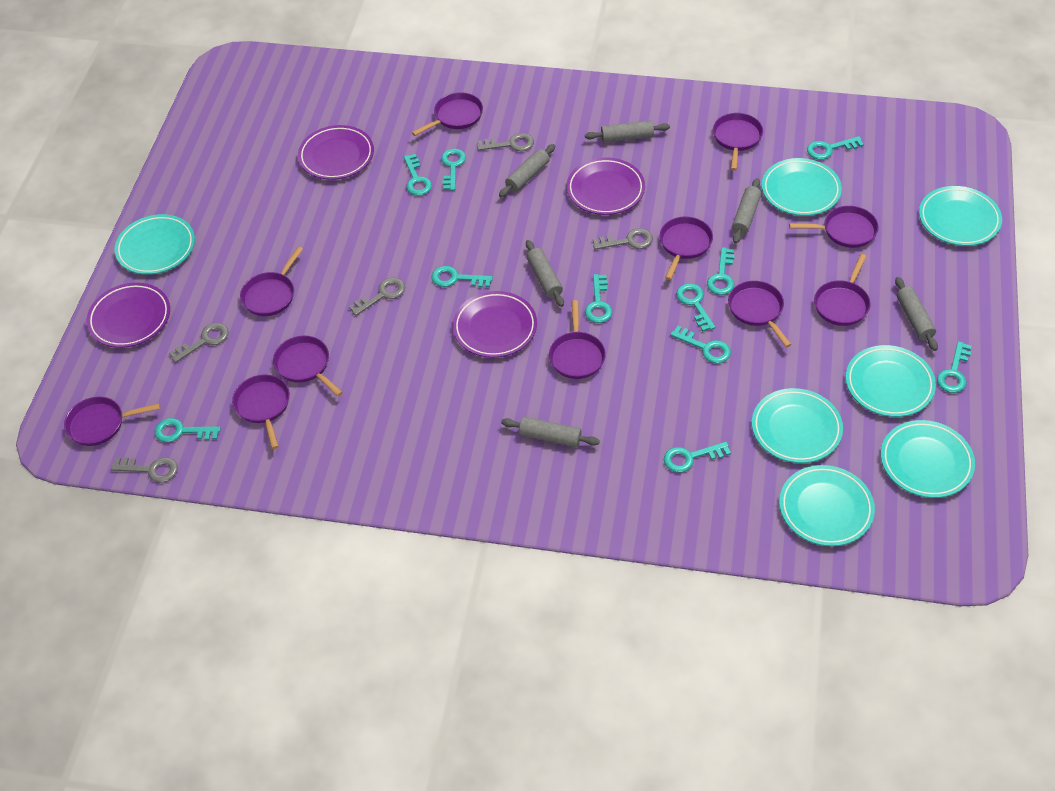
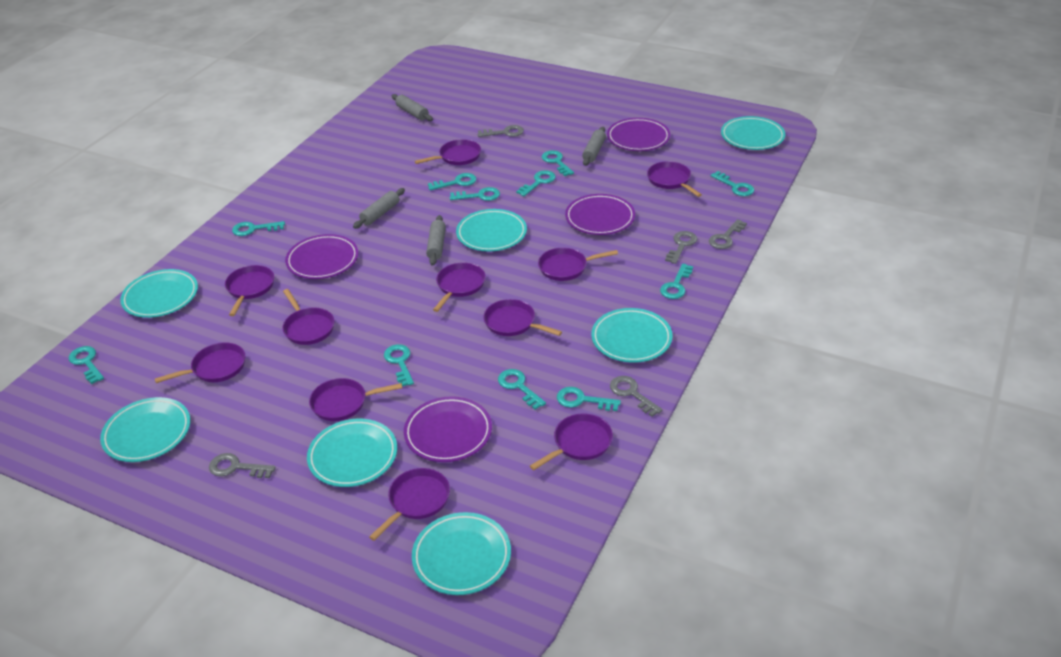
grey rolling pin: 6 -> 4

